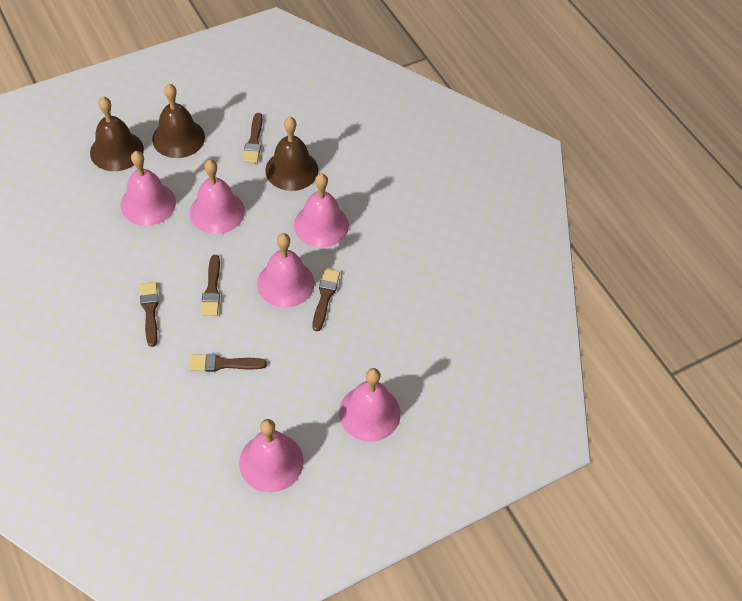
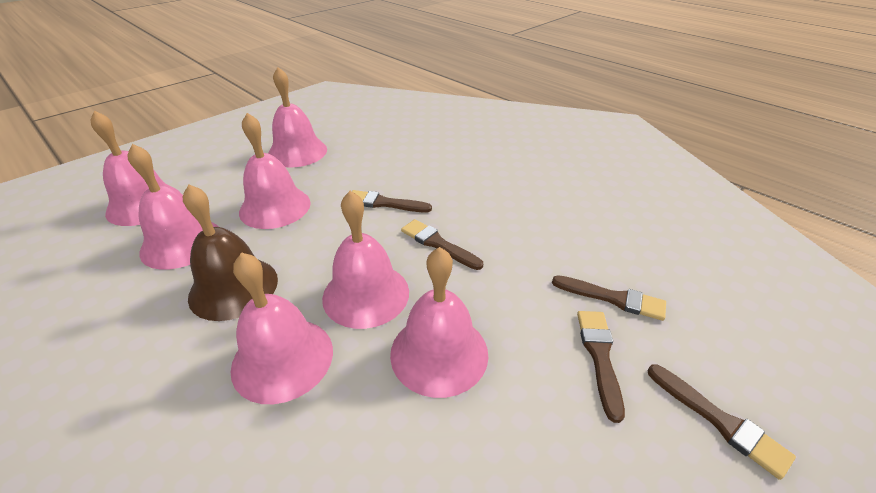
brown bell: 3 -> 1
pink bell: 6 -> 7

